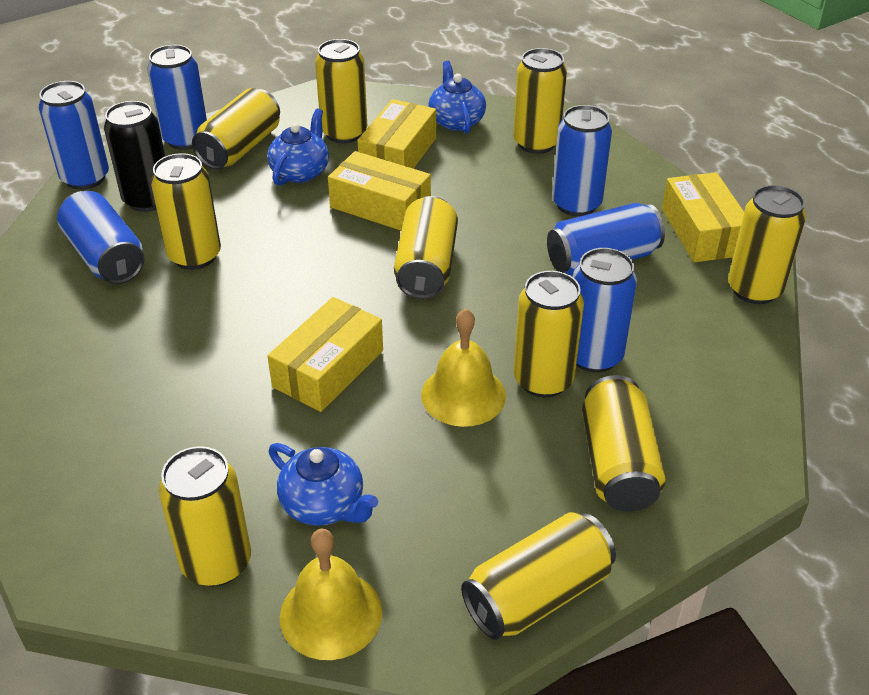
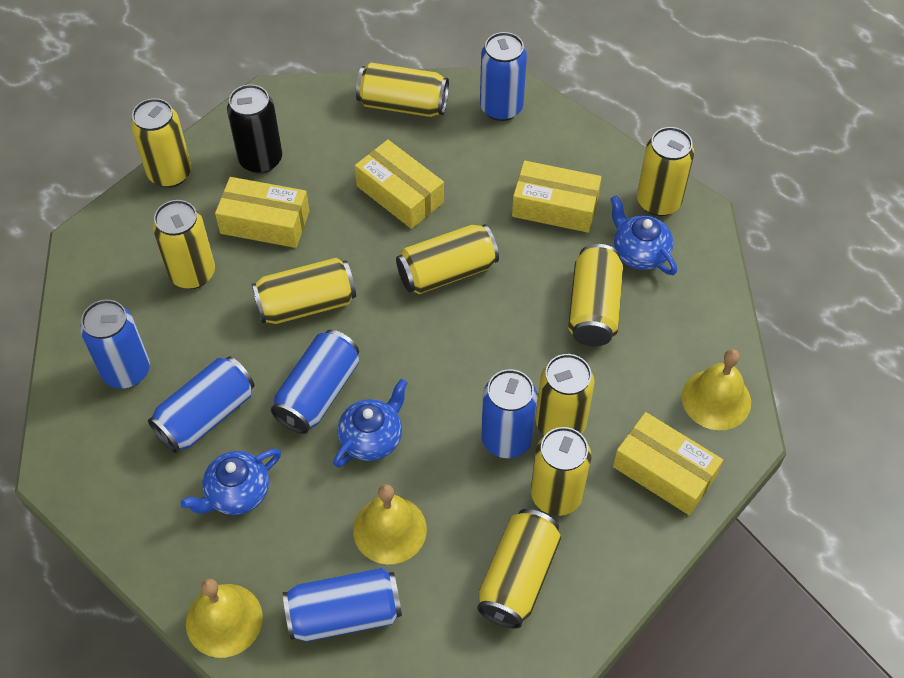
yellow bell: 2 -> 3

